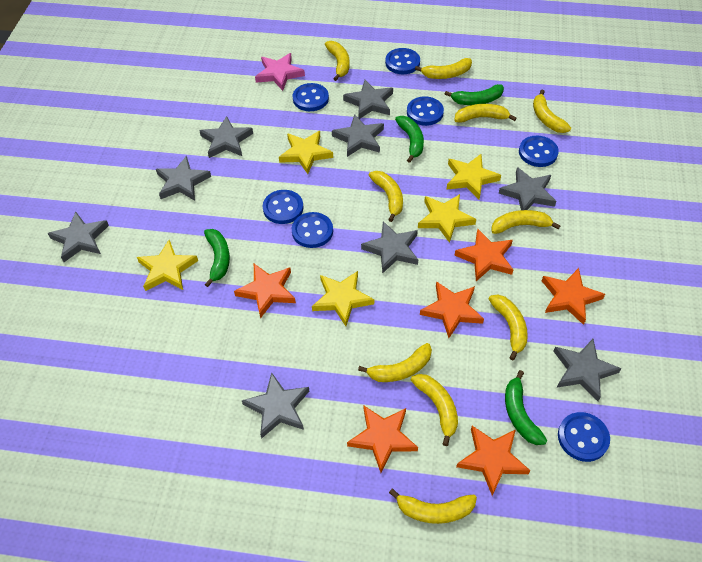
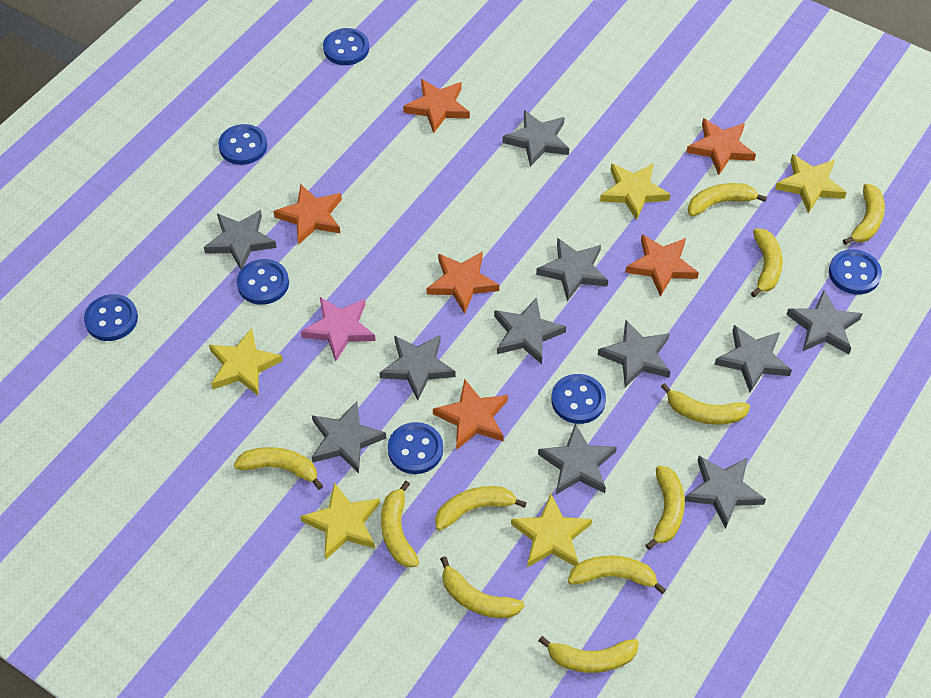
green banana: 4 -> 0
grey star: 9 -> 11
yellow banana: 10 -> 11

